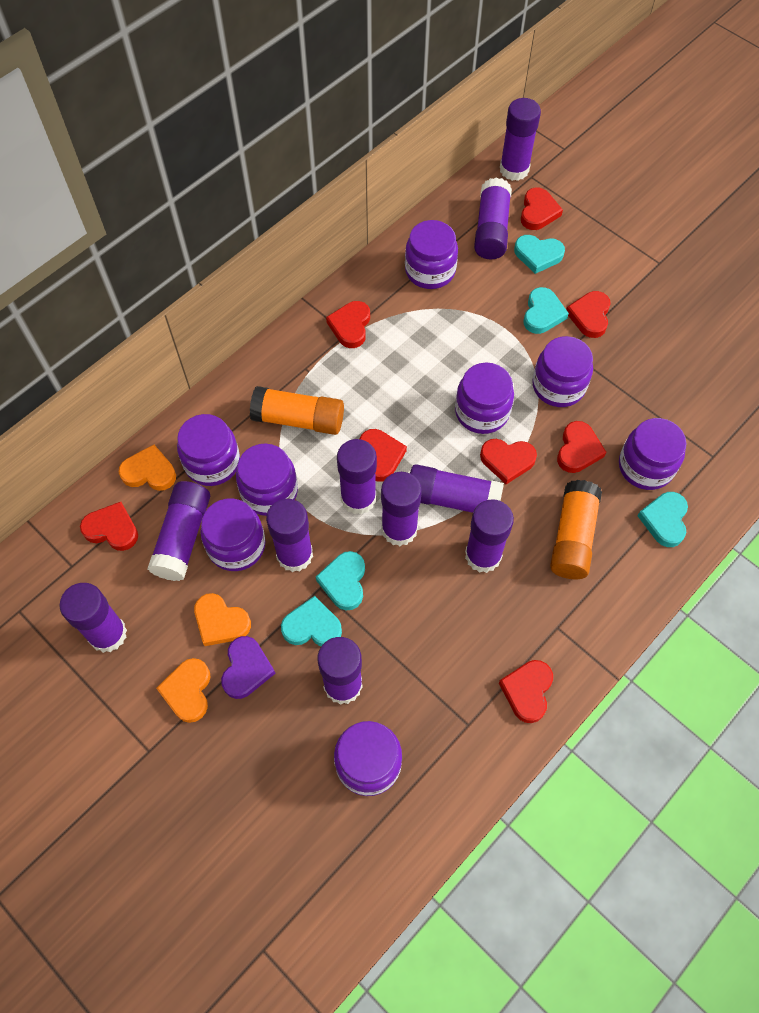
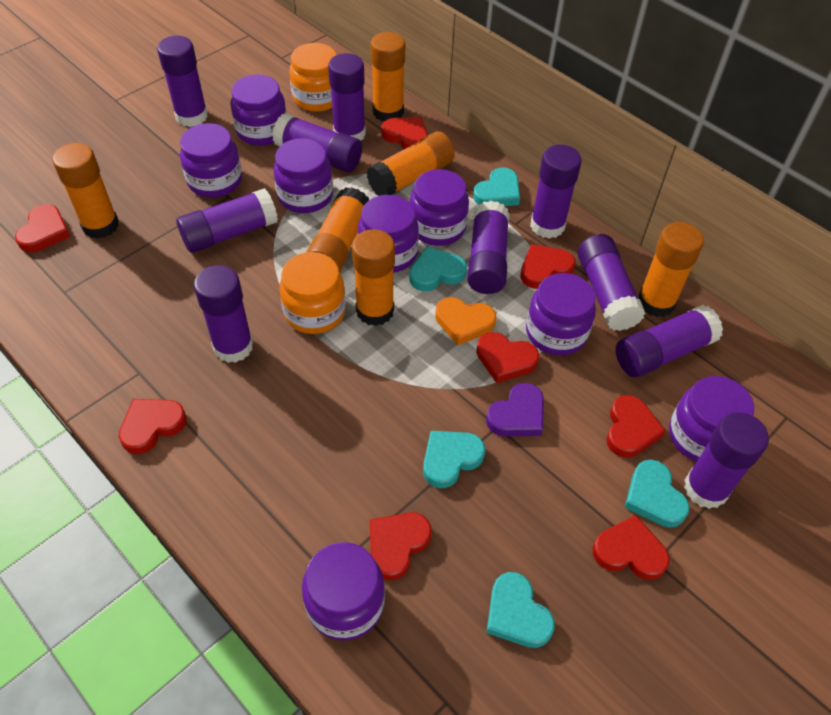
orange glue stick: 2 -> 6
orange heart: 3 -> 1
orange jar: 0 -> 2

